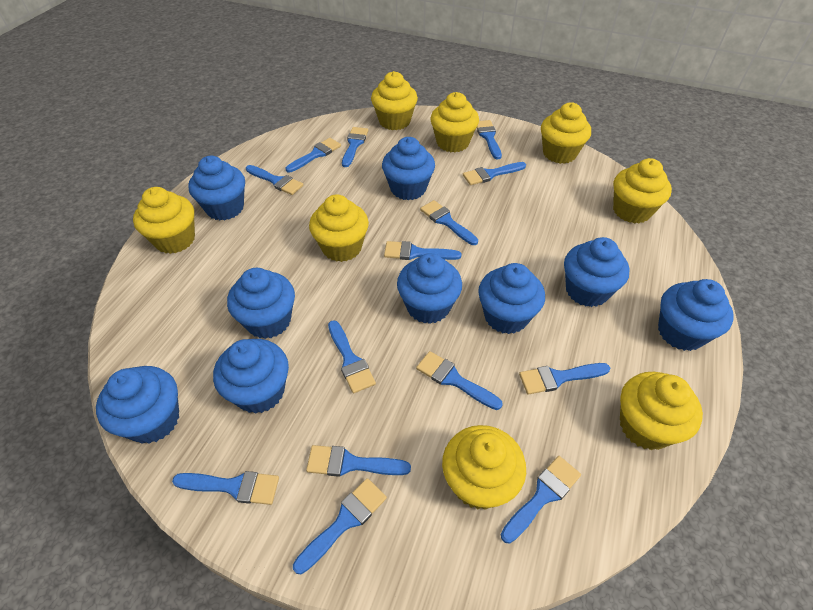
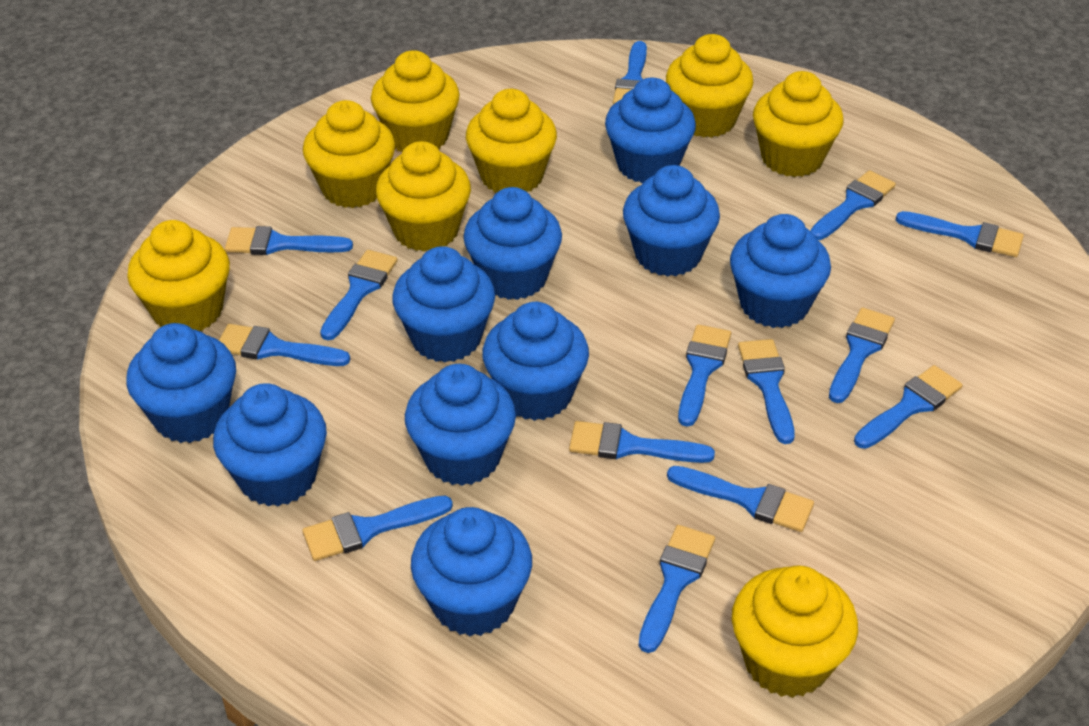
blue cupcake: 9 -> 10

